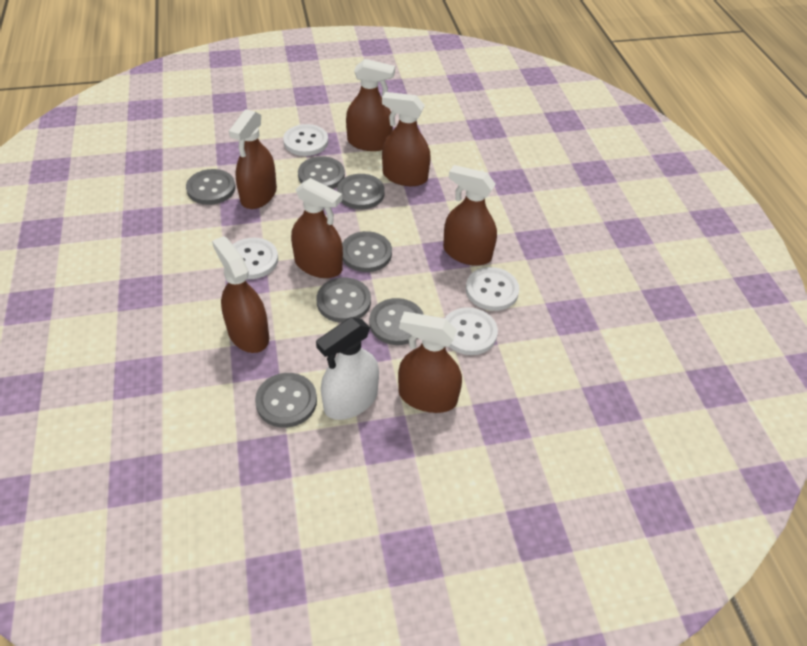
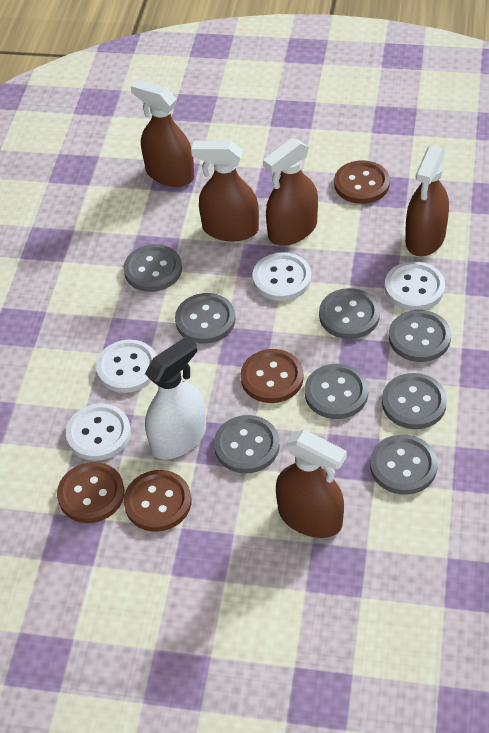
brown button: 0 -> 4
brown spray bottle: 7 -> 5
grey button: 7 -> 8

